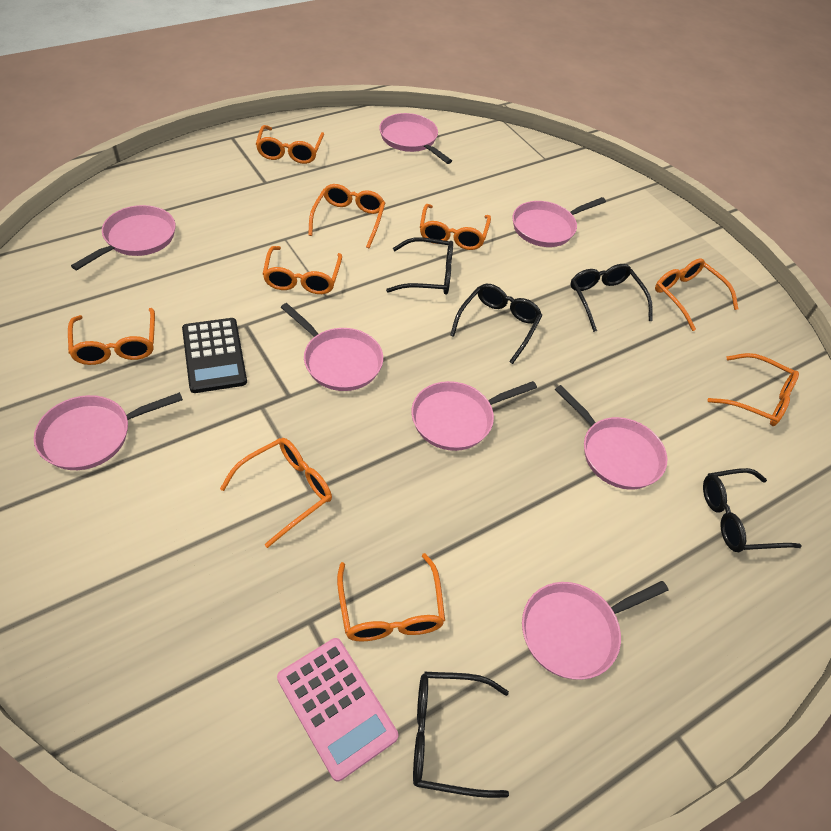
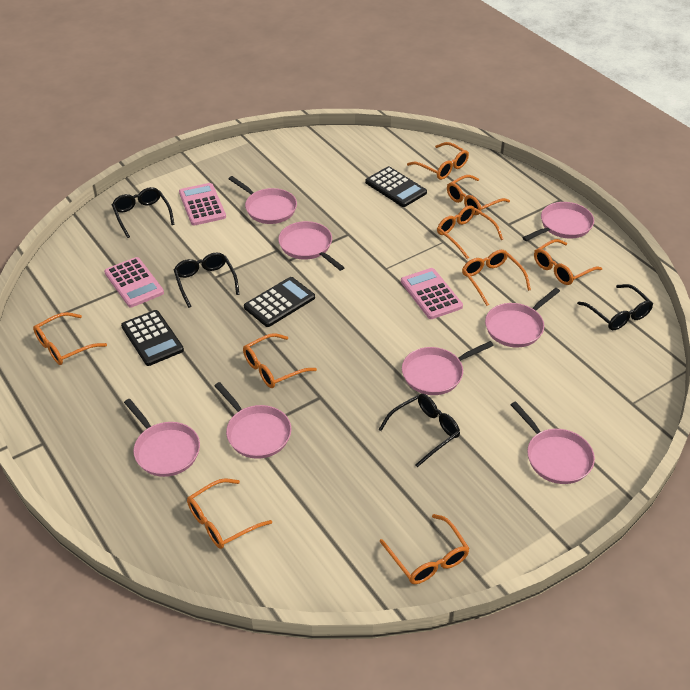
black calculator: 1 -> 3
black glasses: 5 -> 4
pink calculator: 1 -> 3

